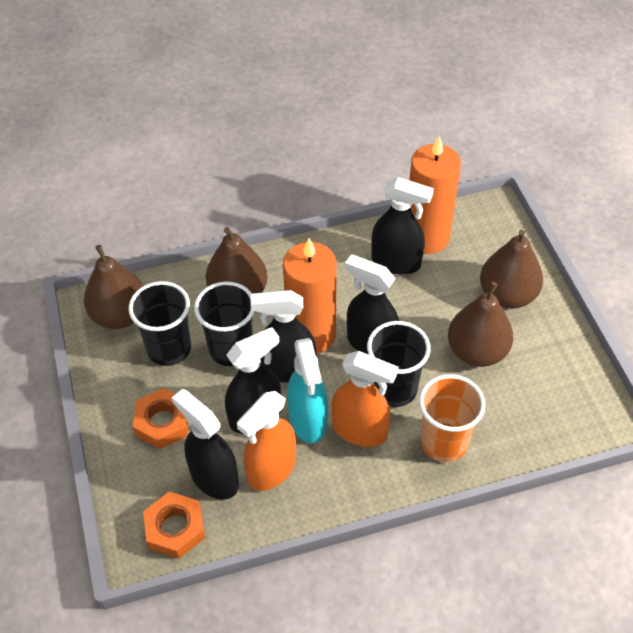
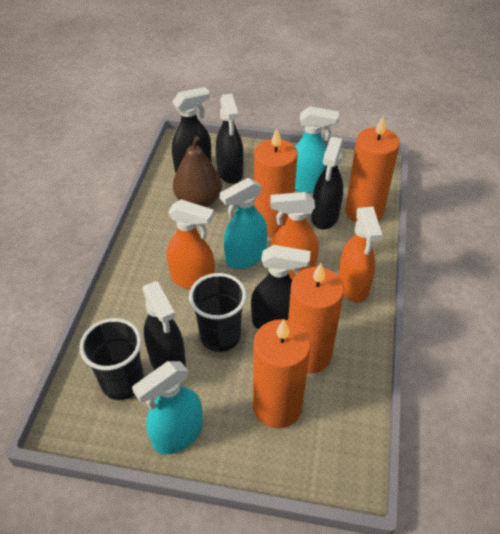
black cup: 3 -> 2
brown pear: 4 -> 1
orange candle: 2 -> 4
orange cup: 1 -> 0
orange nut: 2 -> 0
orange spray bottle: 2 -> 3
turquoise spray bottle: 1 -> 3

